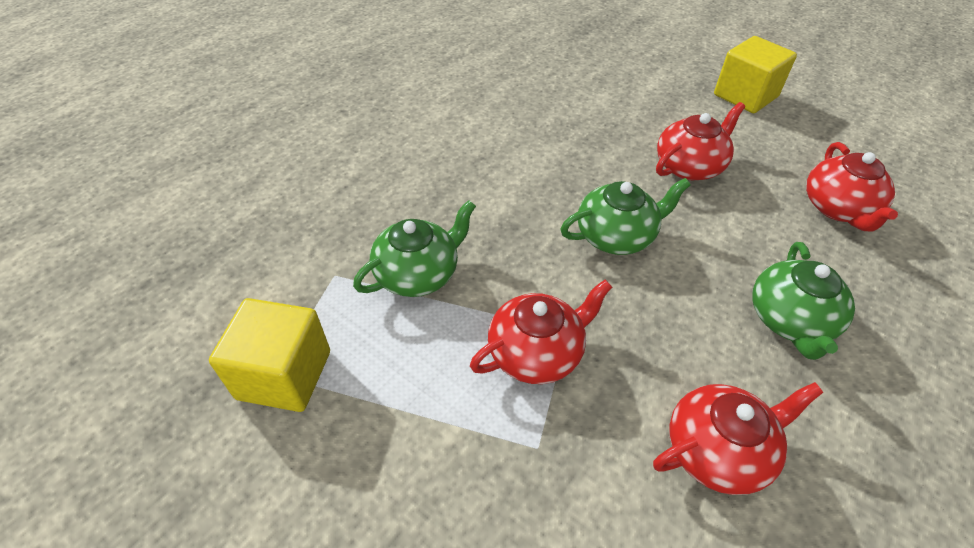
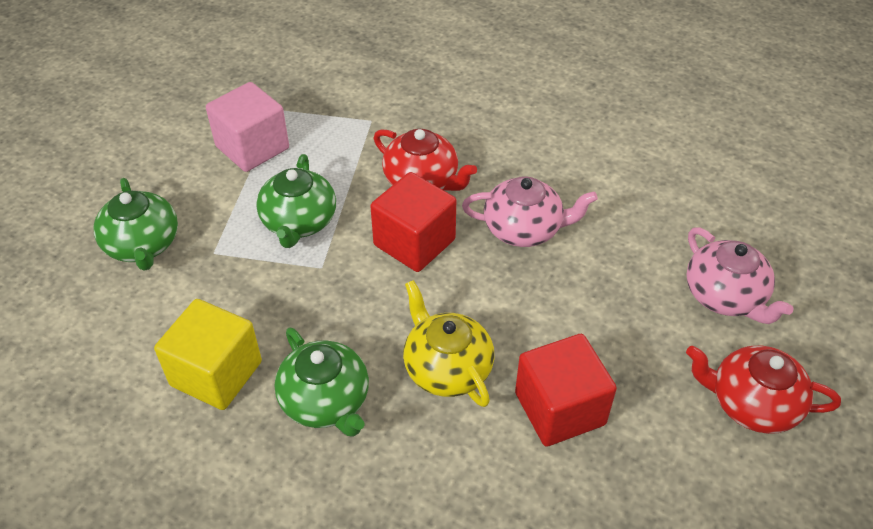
pink cube: 0 -> 1
pink teapot: 0 -> 2
red cube: 0 -> 2
red teapot: 4 -> 2
yellow cube: 2 -> 1
yellow teapot: 0 -> 1

